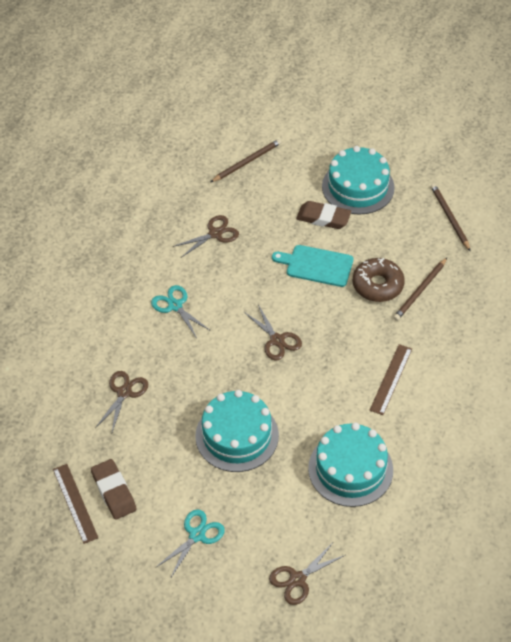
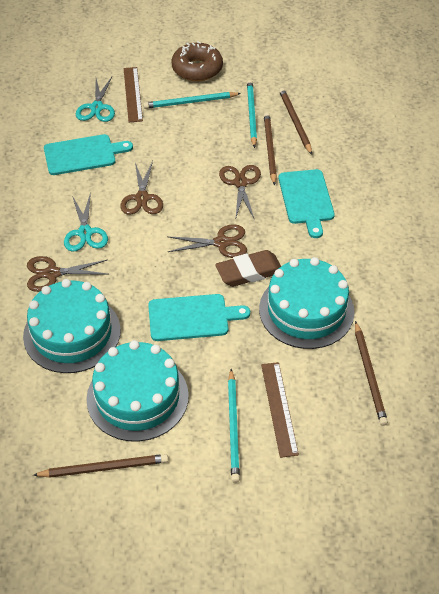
brown eraser: 2 -> 1
brown pencil: 3 -> 4
turquoise cutting board: 1 -> 3
turquoise pencil: 0 -> 3

